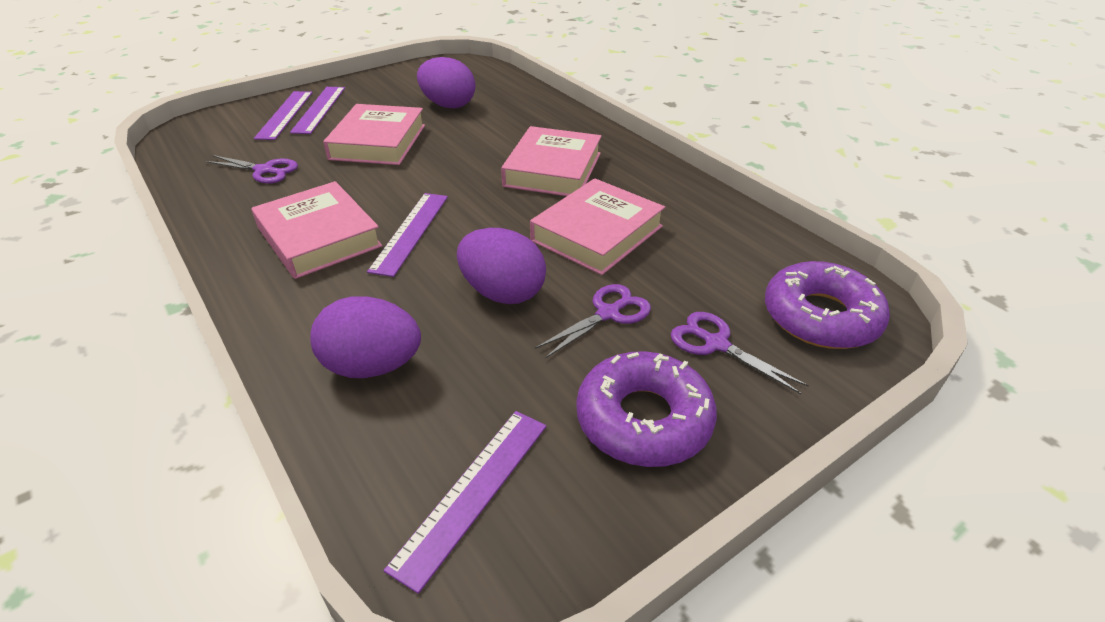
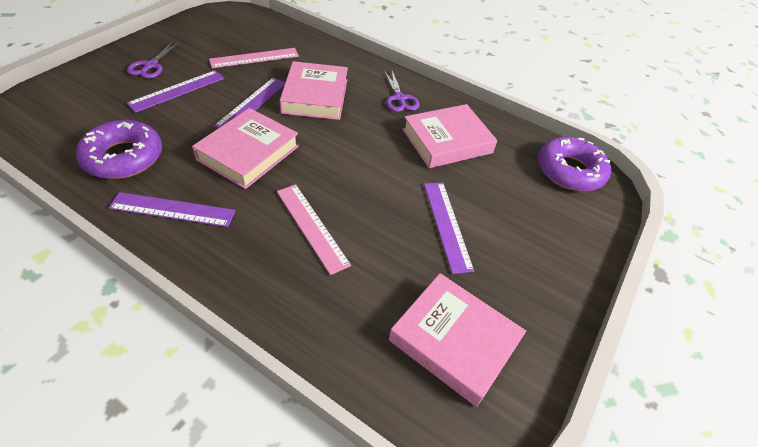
pink ruler: 0 -> 2
purple egg: 3 -> 0
purple scissors: 3 -> 2

